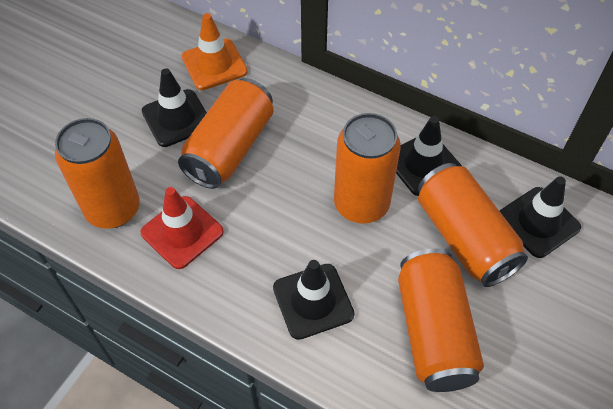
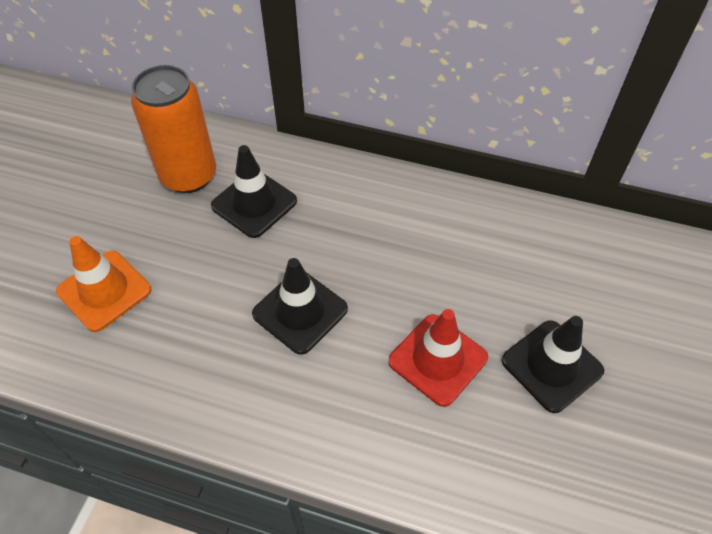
black traffic cone: 4 -> 3
orange can: 5 -> 1

